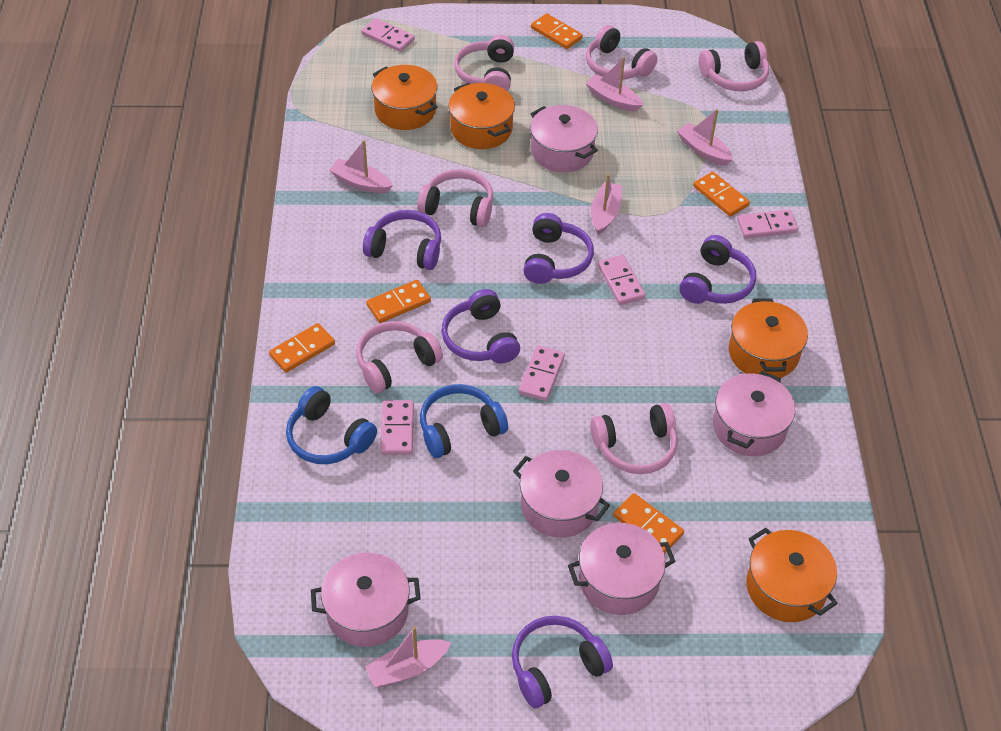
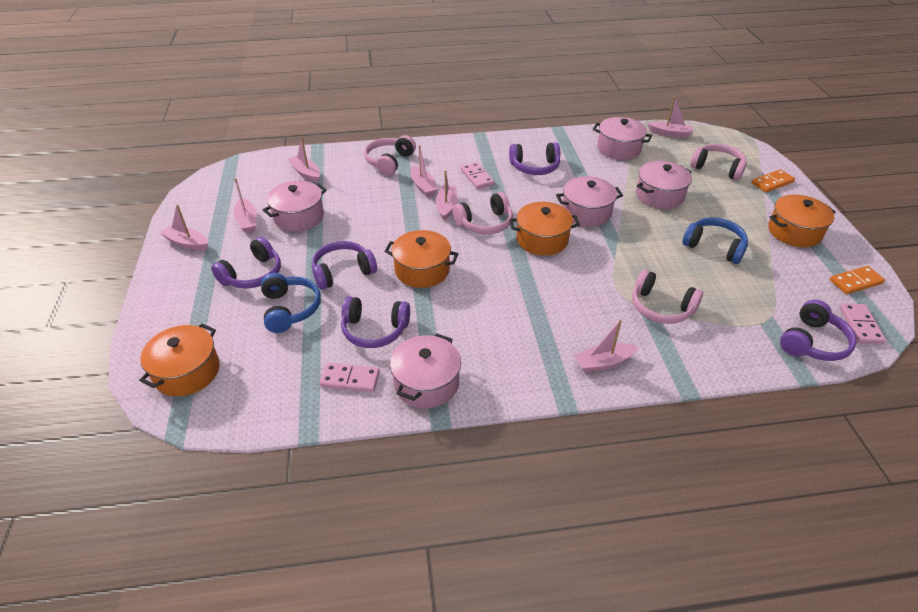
orange domino: 5 -> 2
pink boat: 5 -> 7
pink domino: 5 -> 3
pink headphones: 6 -> 4

